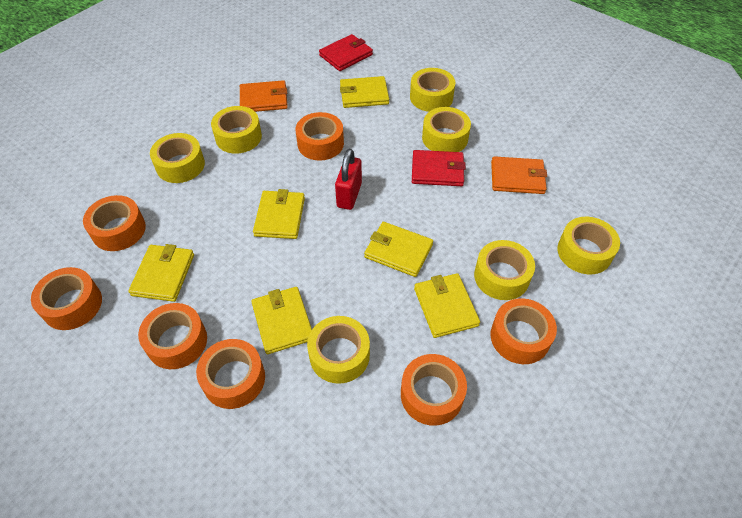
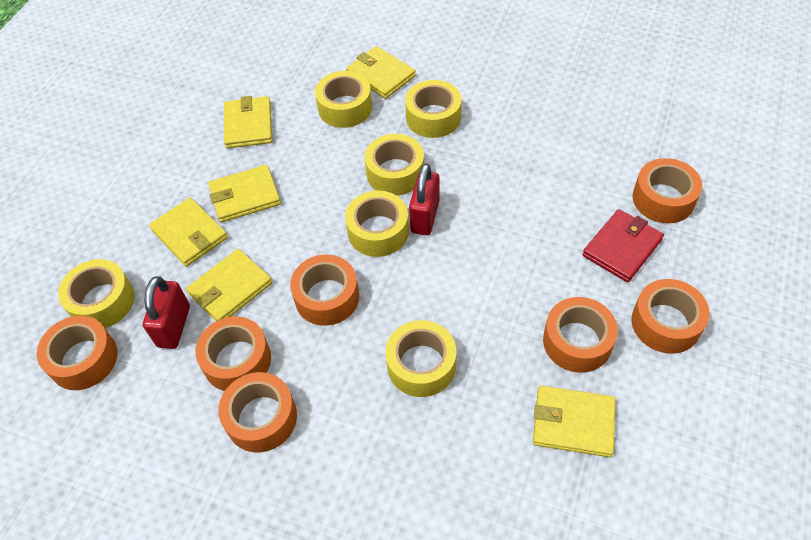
orange wallet: 2 -> 0
red padlock: 1 -> 2
red wallet: 2 -> 1
yellow tape: 7 -> 6

